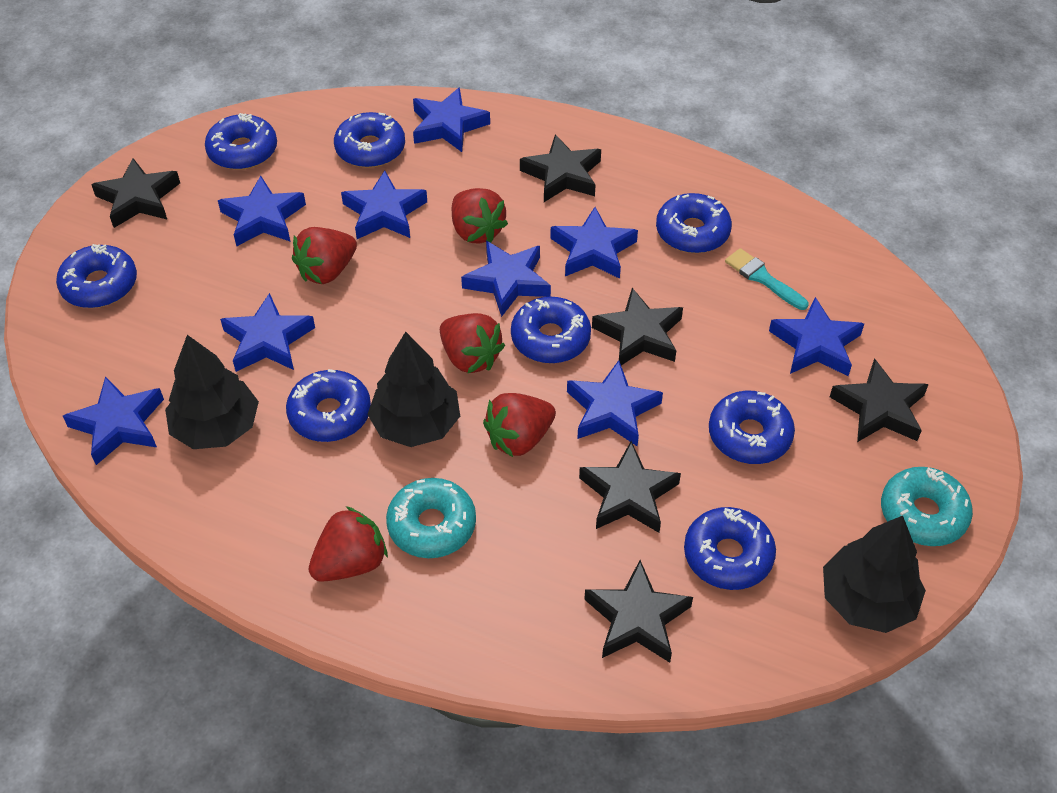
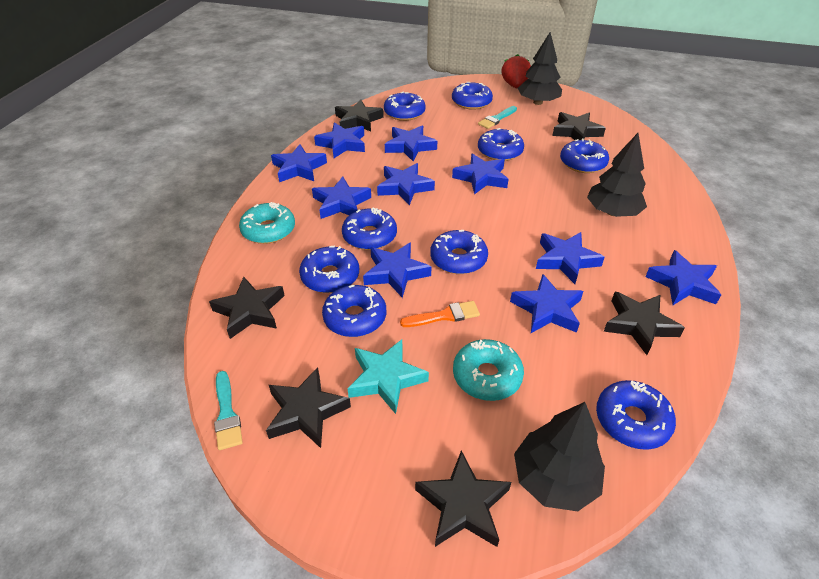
blue donut: 8 -> 9
blue star: 9 -> 10
orange brush: 0 -> 1
red strawberry: 5 -> 1
turquoise brush: 1 -> 2
turquoise star: 0 -> 1

